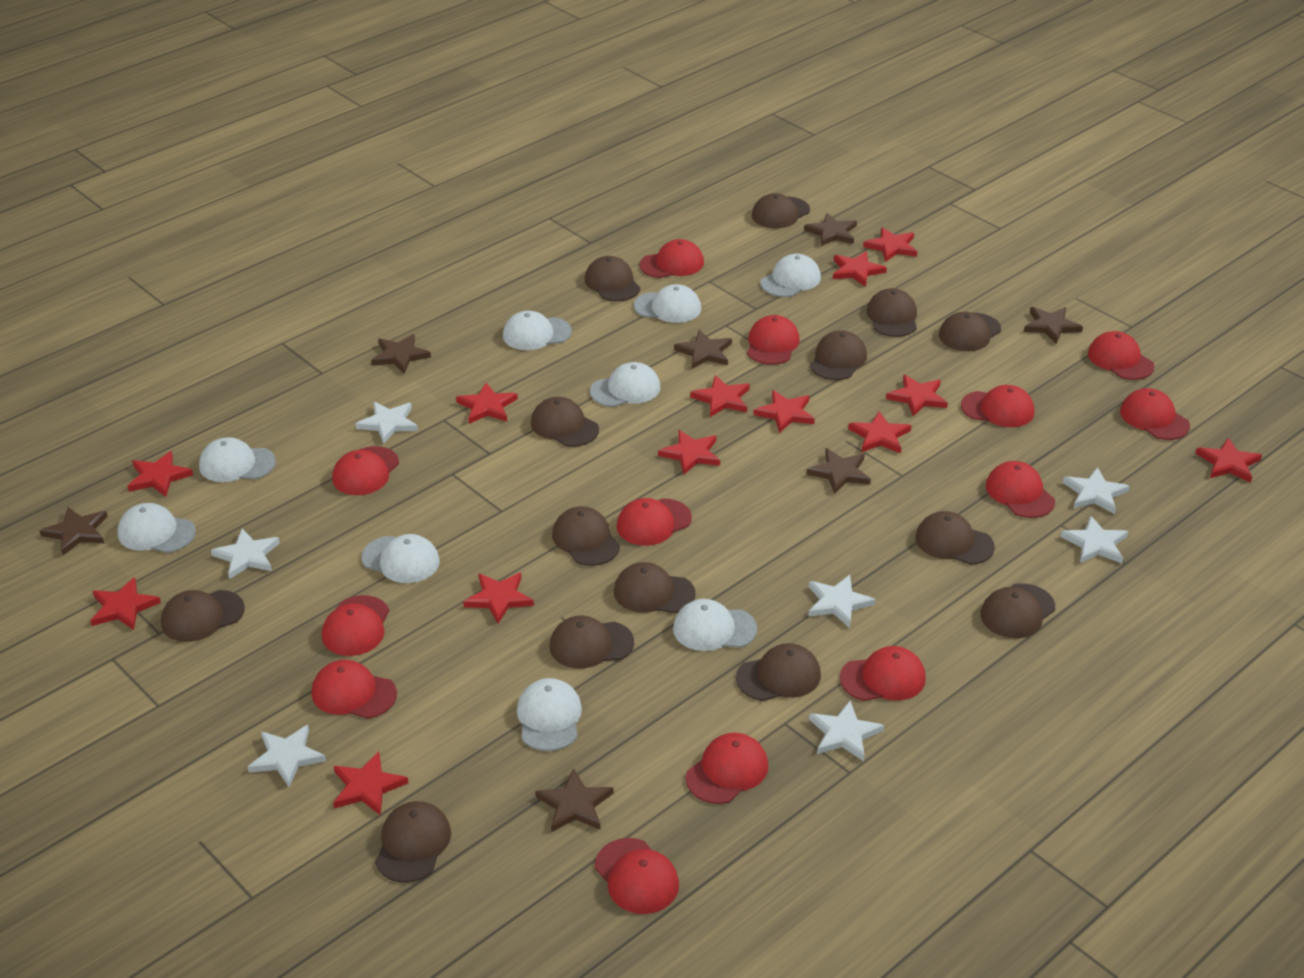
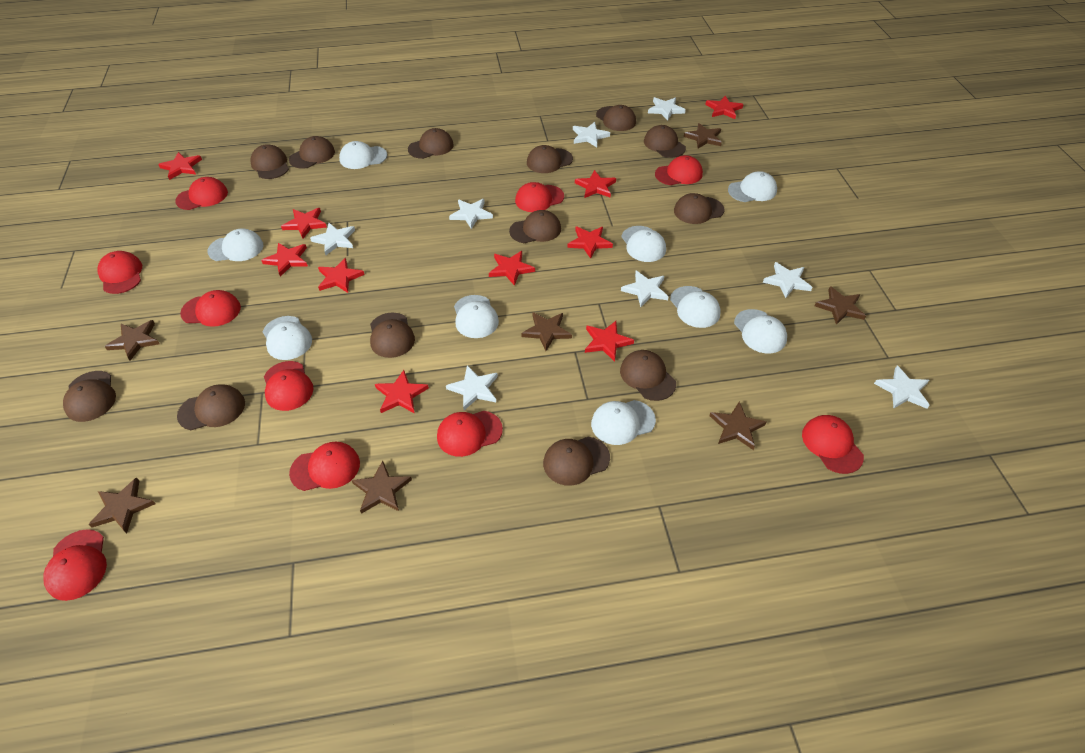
brown cap: 14 -> 13
red cap: 13 -> 10
red star: 13 -> 10
white star: 7 -> 8

